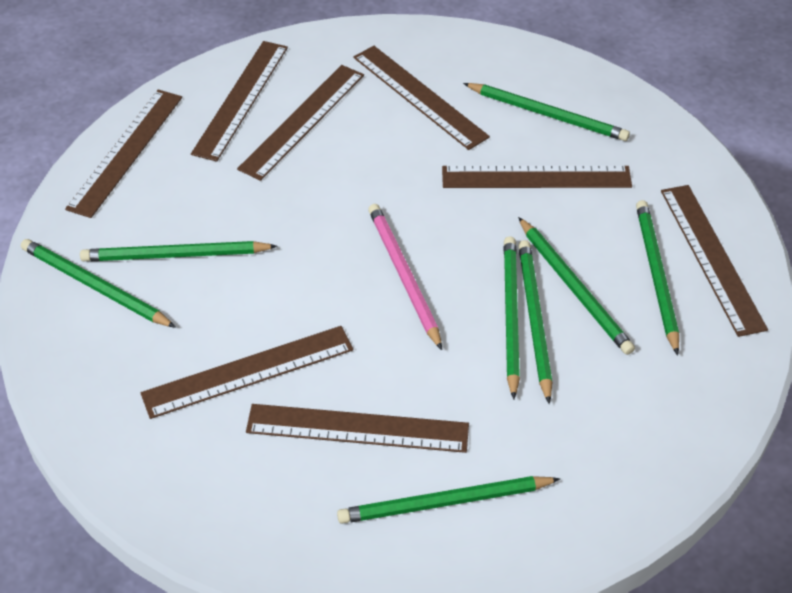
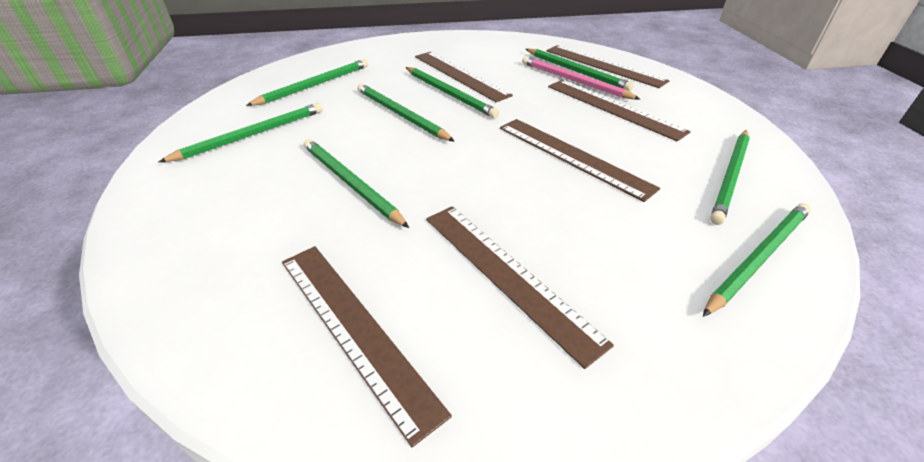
brown ruler: 8 -> 6

